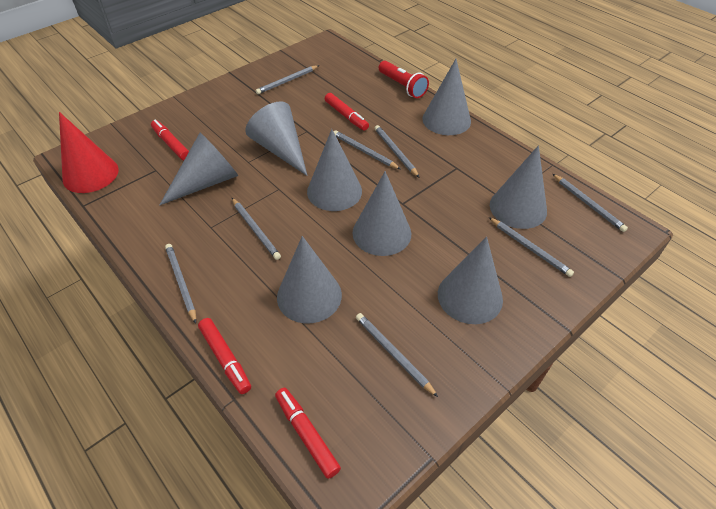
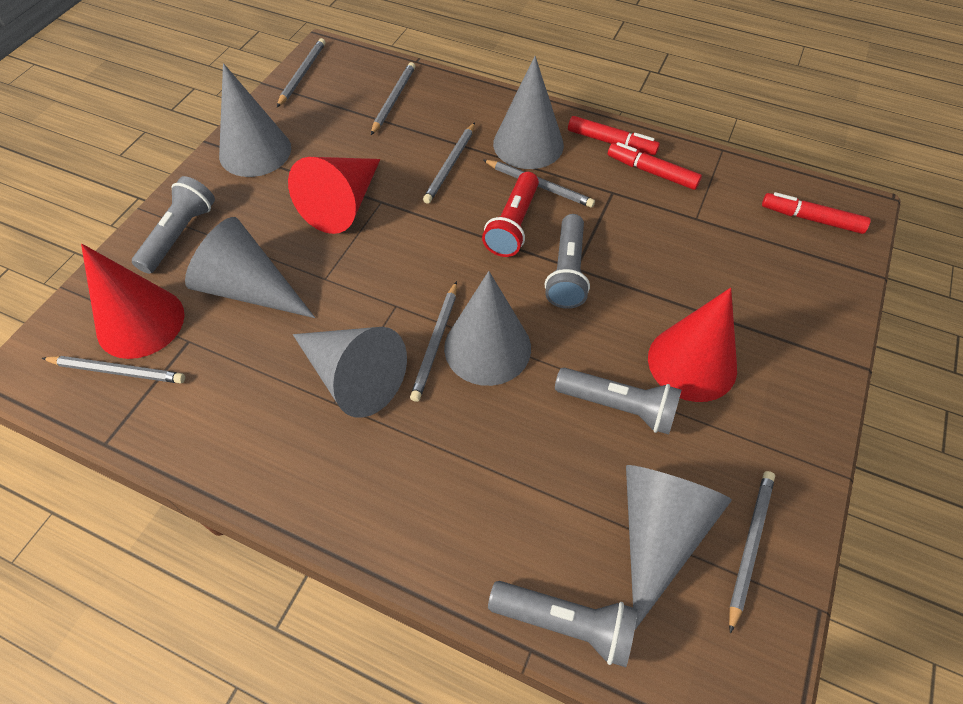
grey cone: 8 -> 6
grey flashlight: 0 -> 4
grey pencil: 8 -> 7
red cone: 1 -> 3
red marker: 4 -> 3

